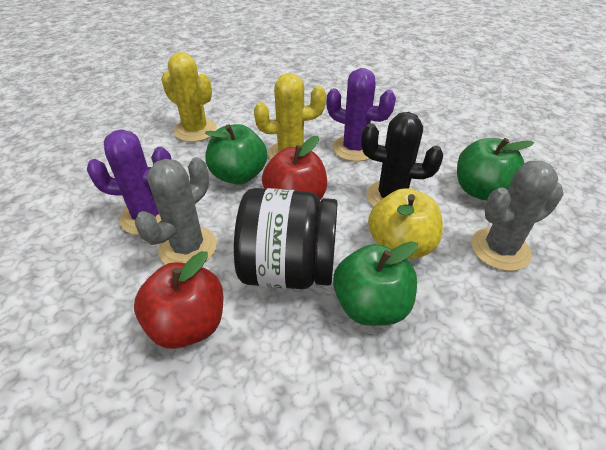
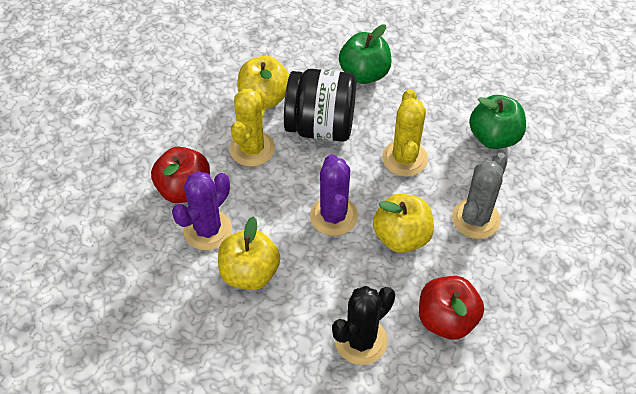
green apple: 3 -> 2
grey cactus: 2 -> 1
yellow apple: 1 -> 3

